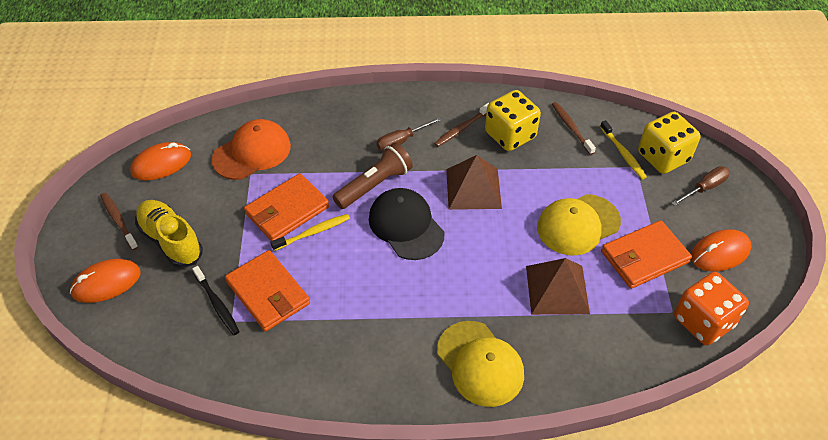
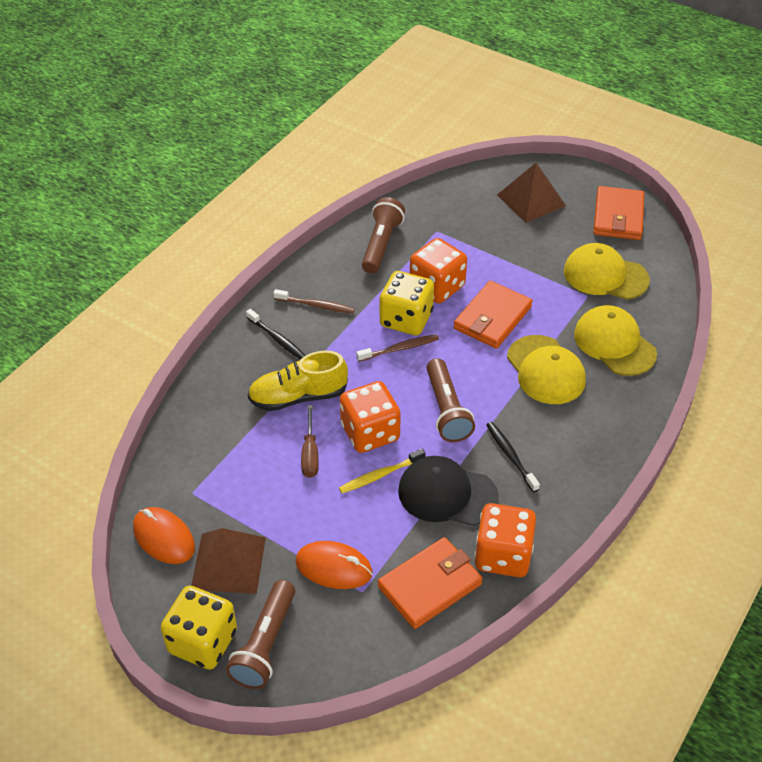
black toothbrush: 1 -> 2
brown flashlight: 1 -> 3
brown screwdriver: 2 -> 1
brown toothbrush: 3 -> 2
orange cap: 1 -> 0
orange dice: 1 -> 3
orange mouse: 3 -> 2
yellow cap: 2 -> 3
yellow toothbrush: 2 -> 1

